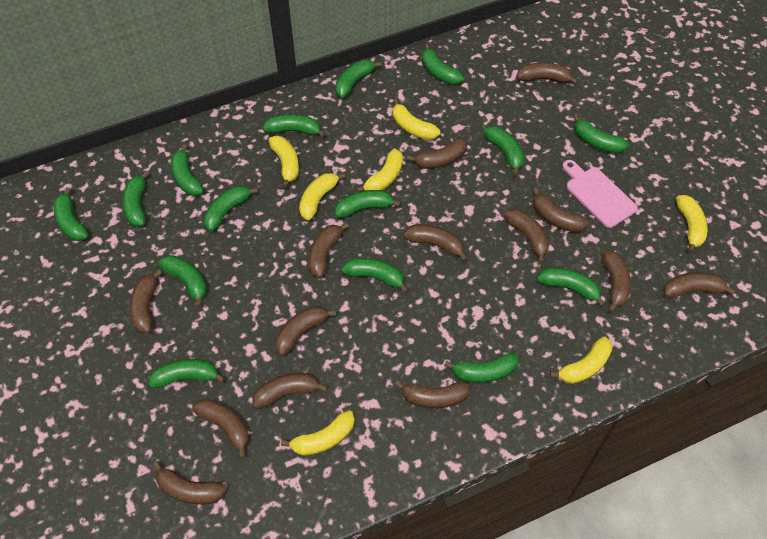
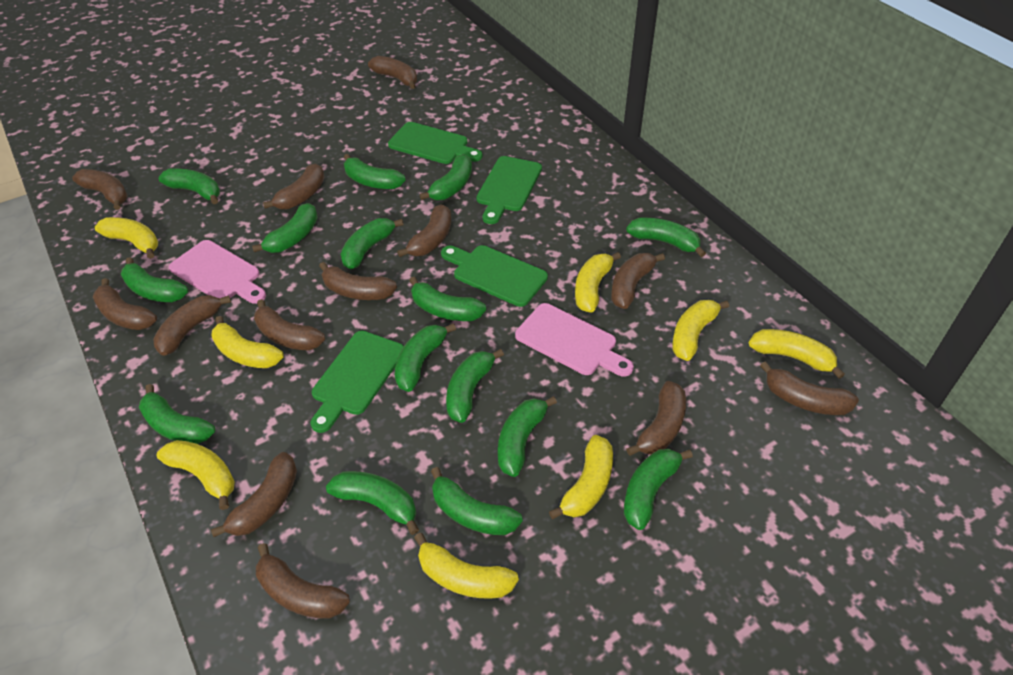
brown banana: 14 -> 13
green cutting board: 0 -> 4
pink cutting board: 1 -> 2
yellow banana: 7 -> 8

